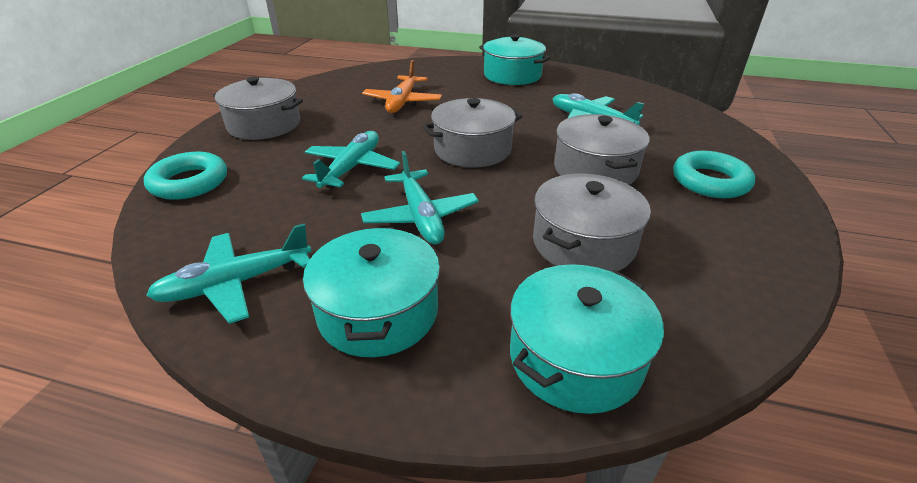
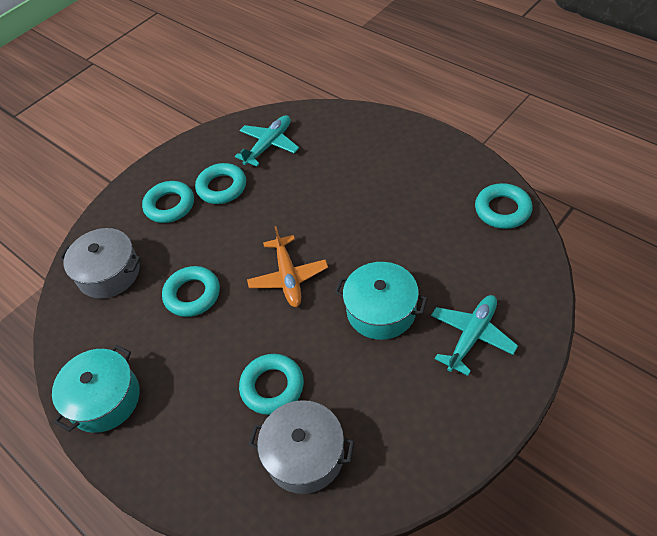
grey pot: 4 -> 2
turquoise plane: 4 -> 2
turquoise pot: 3 -> 2
turquoise ring: 2 -> 5

